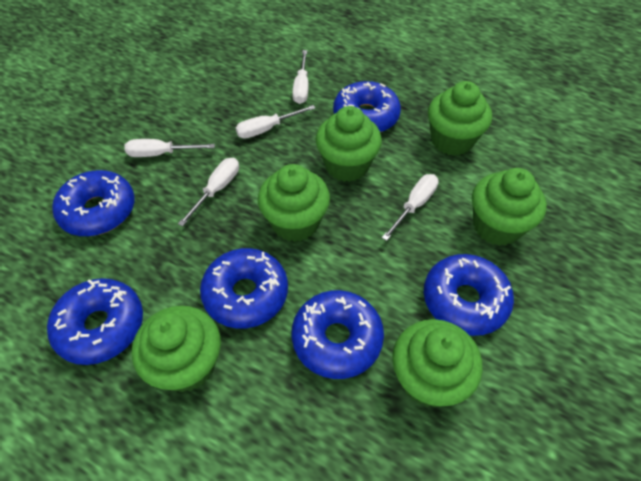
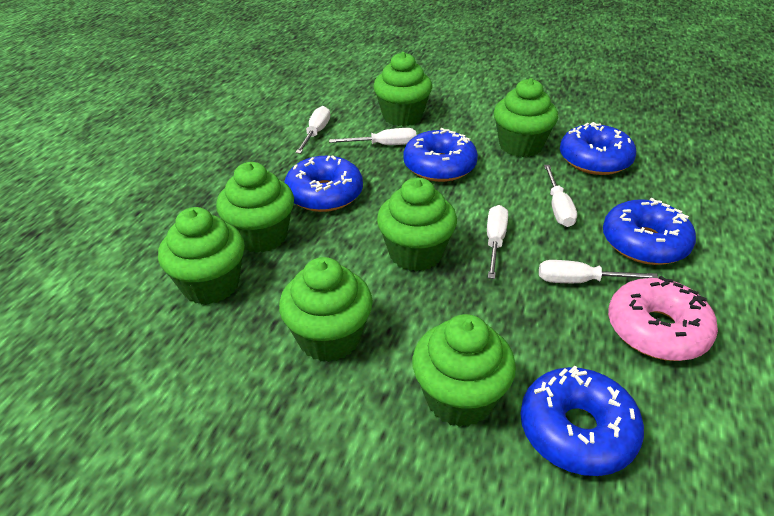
blue donut: 6 -> 5
green cupcake: 6 -> 7
pink donut: 0 -> 1

